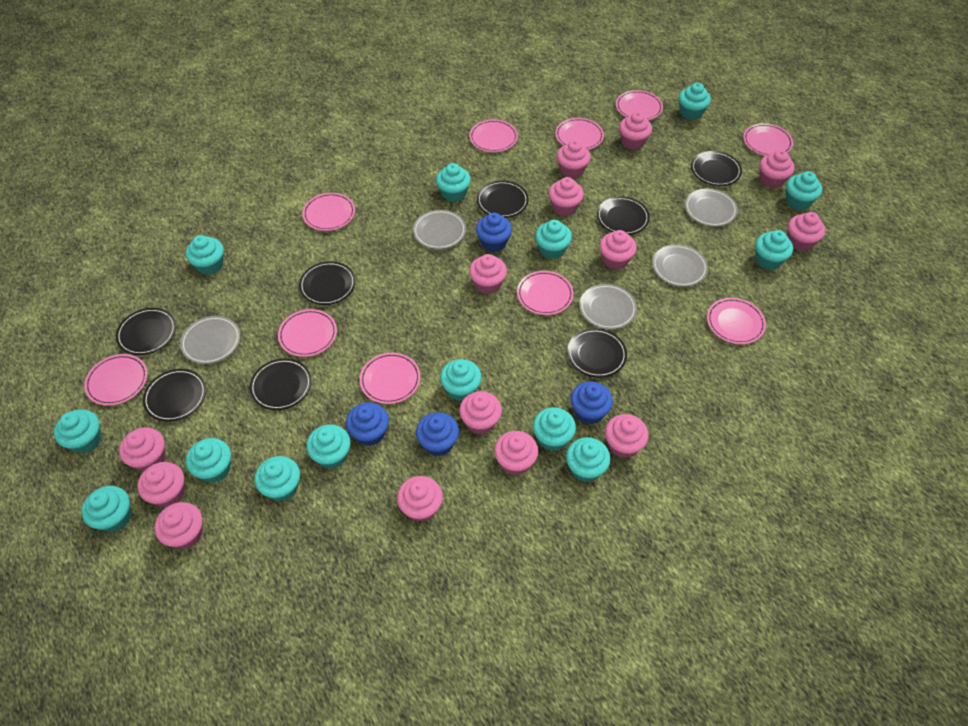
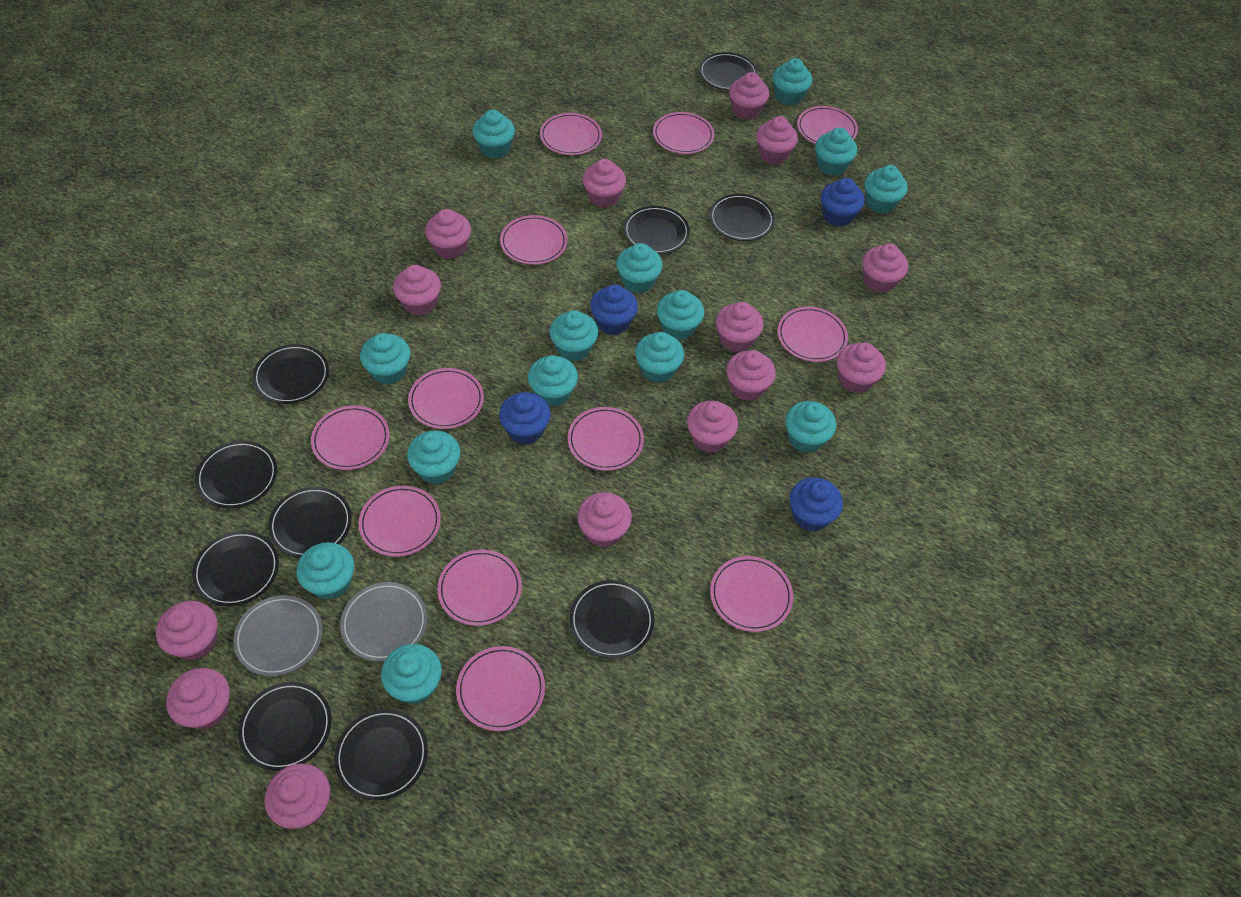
black plate: 8 -> 10
grey plate: 5 -> 2
pink plate: 10 -> 12

